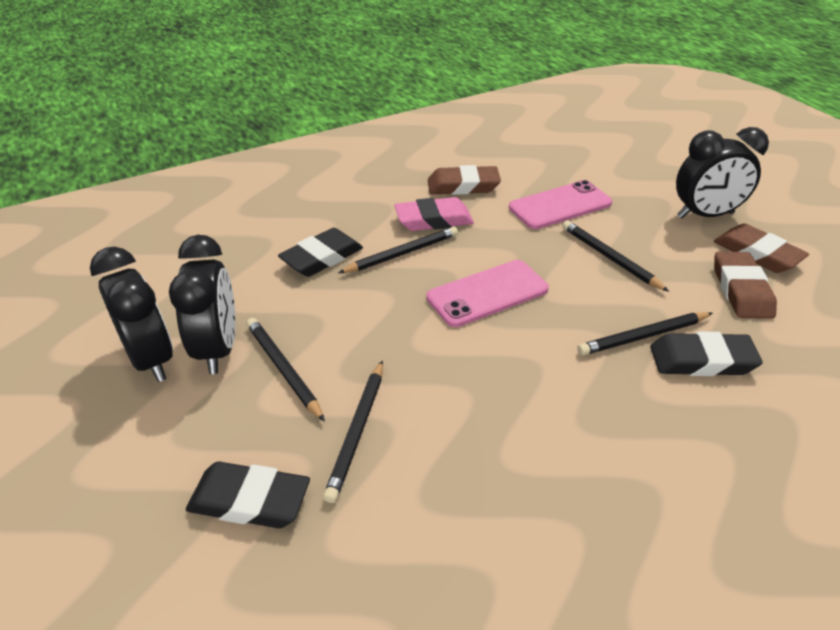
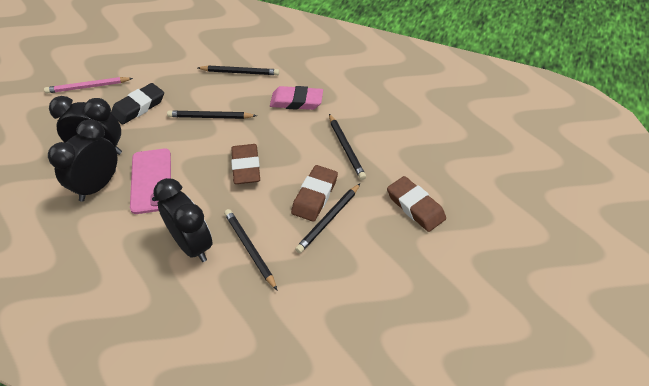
black eraser: 3 -> 1
pink pencil: 0 -> 1
pink phone: 2 -> 1

